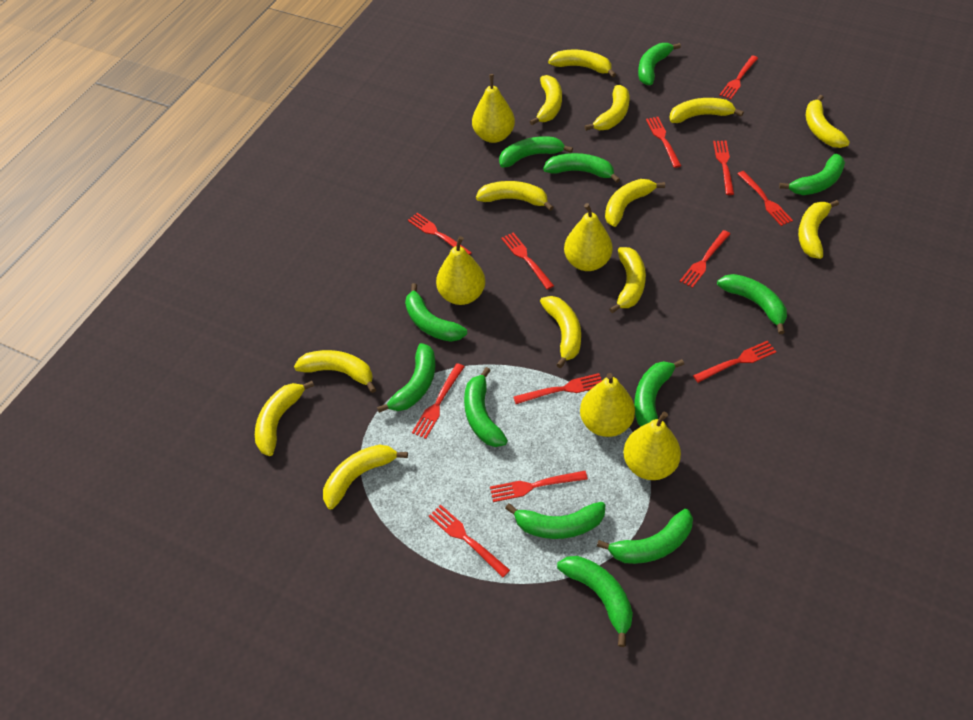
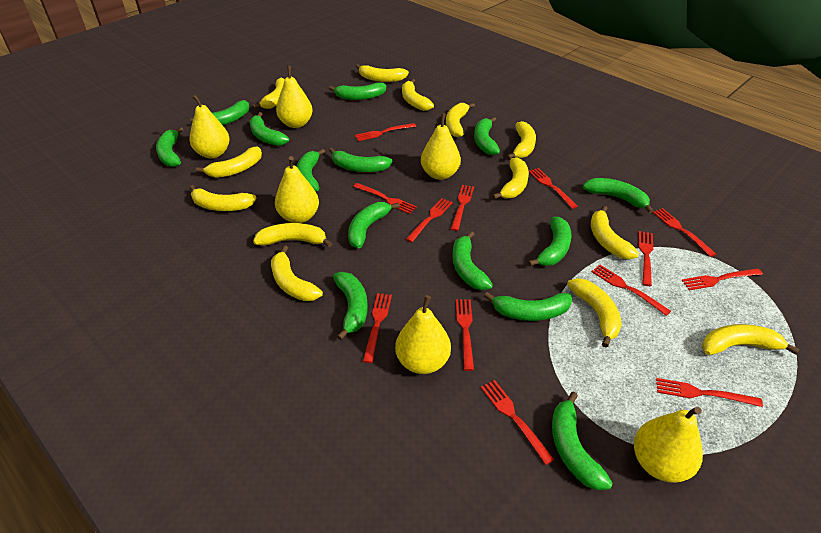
green banana: 12 -> 14
red fork: 12 -> 13
yellow pear: 5 -> 6

